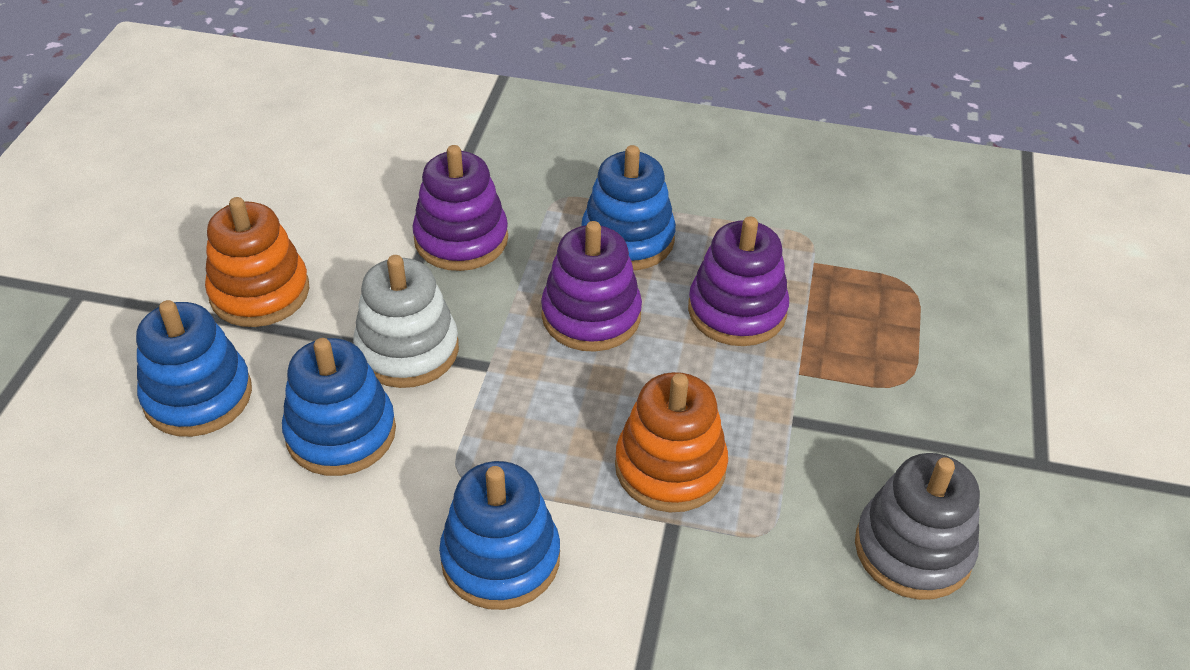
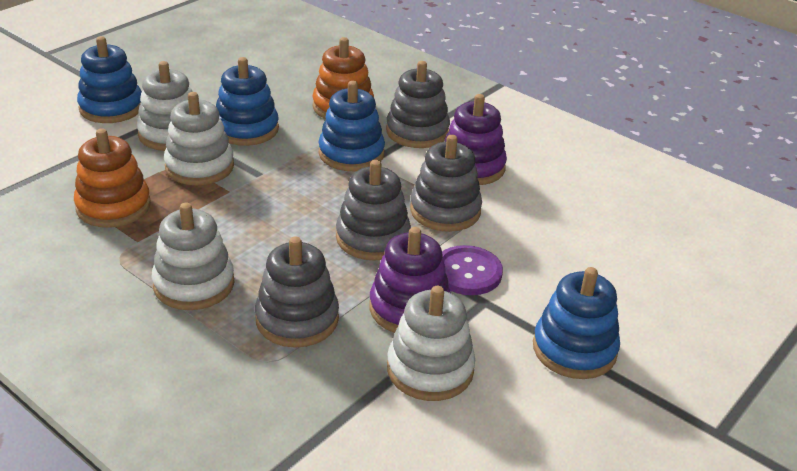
grey stacking toy: 1 -> 4
purple button: 0 -> 1
purple stacking toy: 3 -> 2
white stacking toy: 1 -> 4

